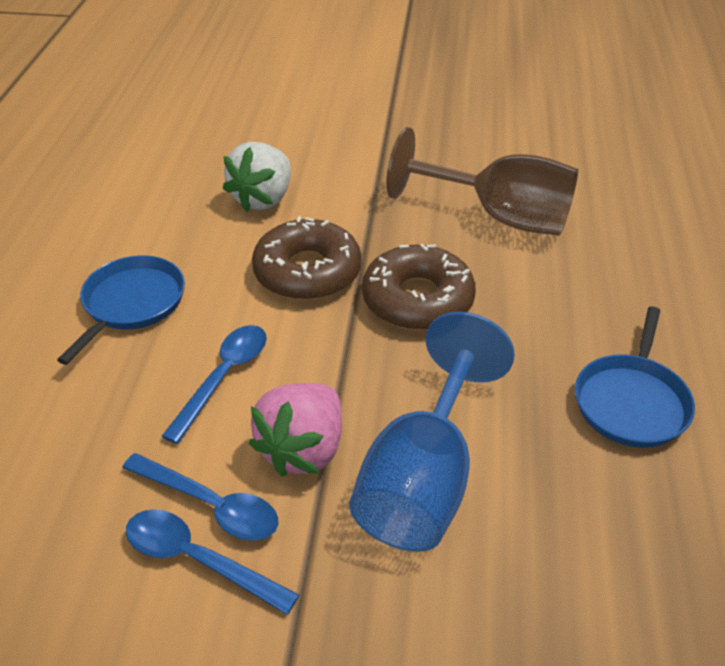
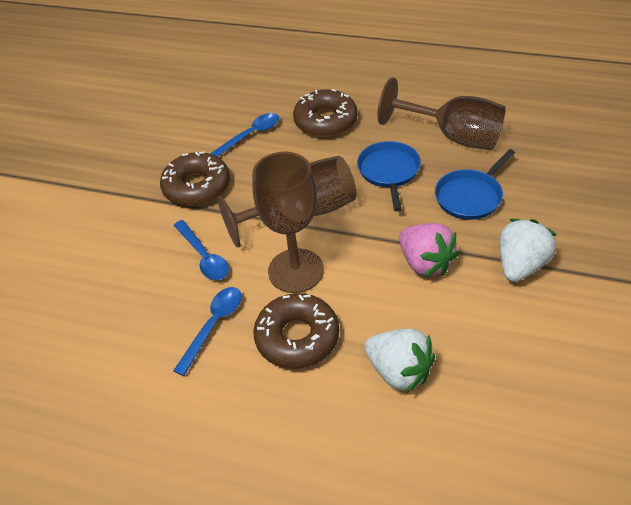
blue goblet: 1 -> 0
brown donut: 2 -> 3
brown goblet: 1 -> 3
white strawberry: 1 -> 2

